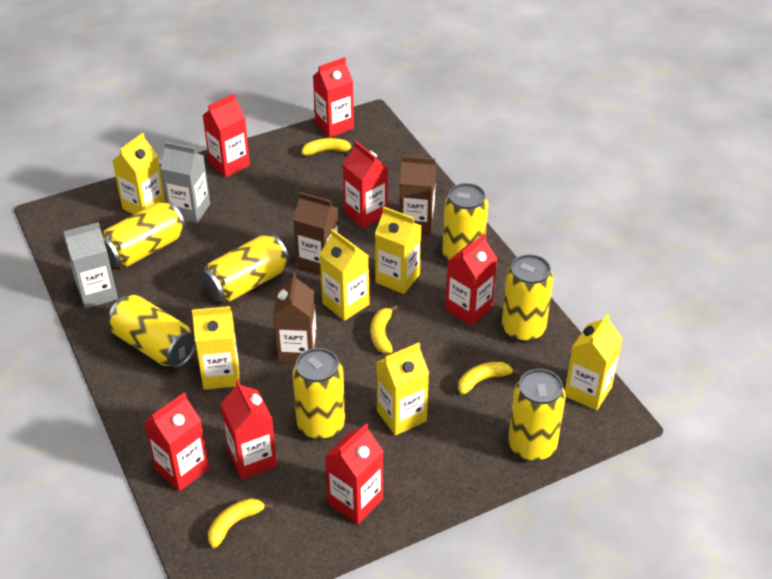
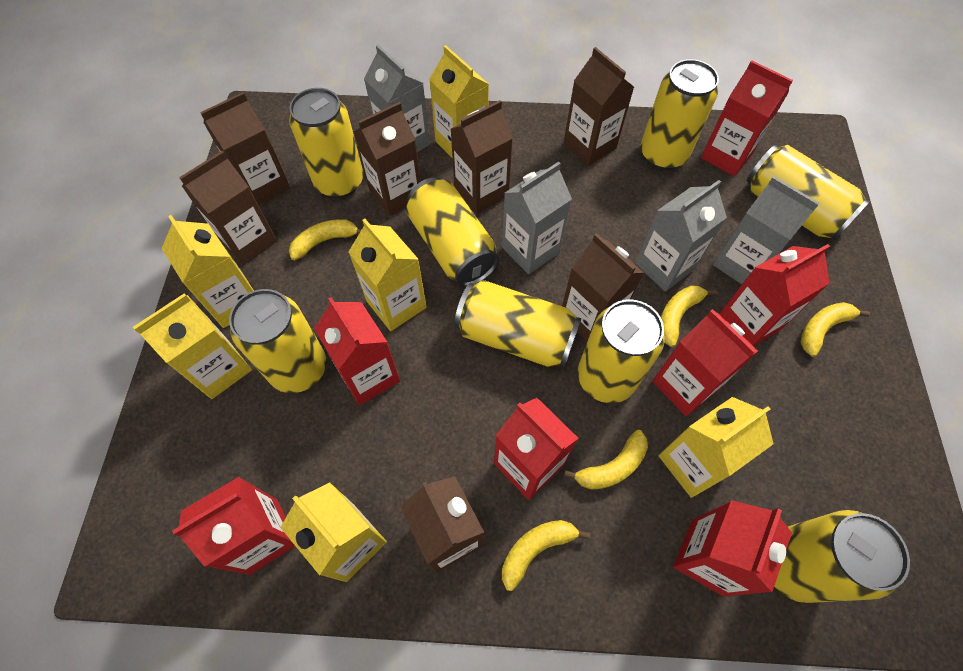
brown carton: 3 -> 7
grey carton: 2 -> 4
yellow banana: 4 -> 5
yellow can: 7 -> 8

